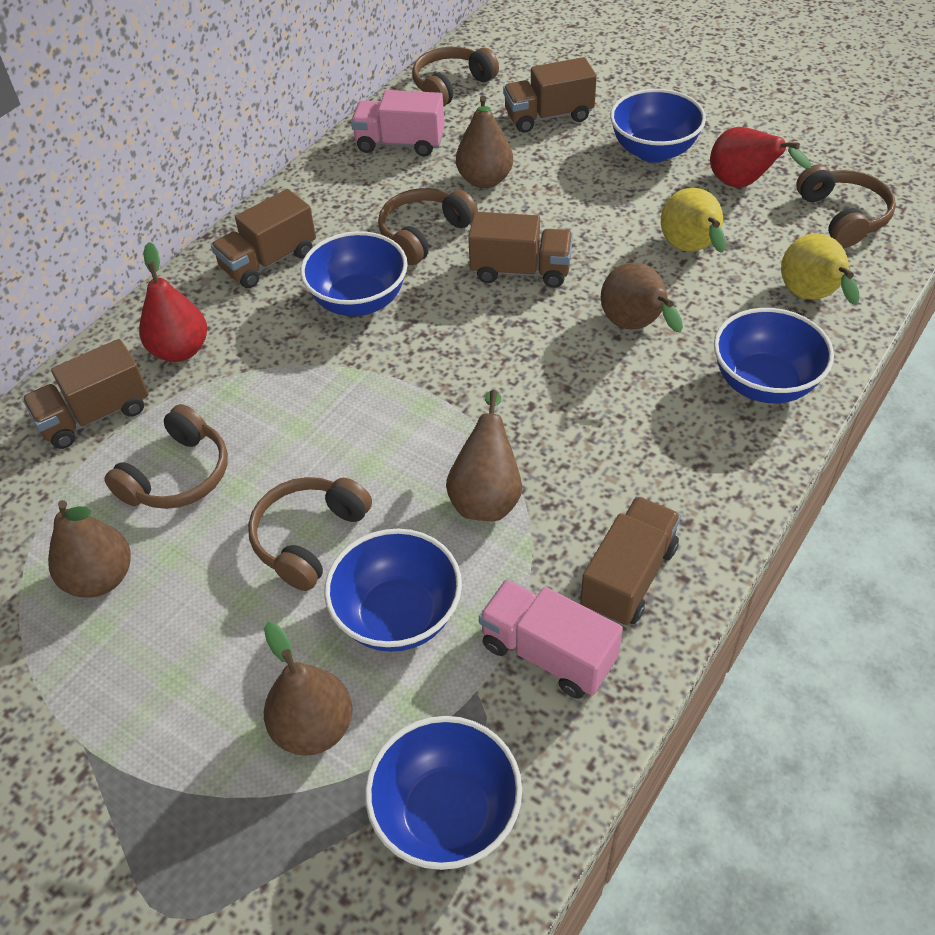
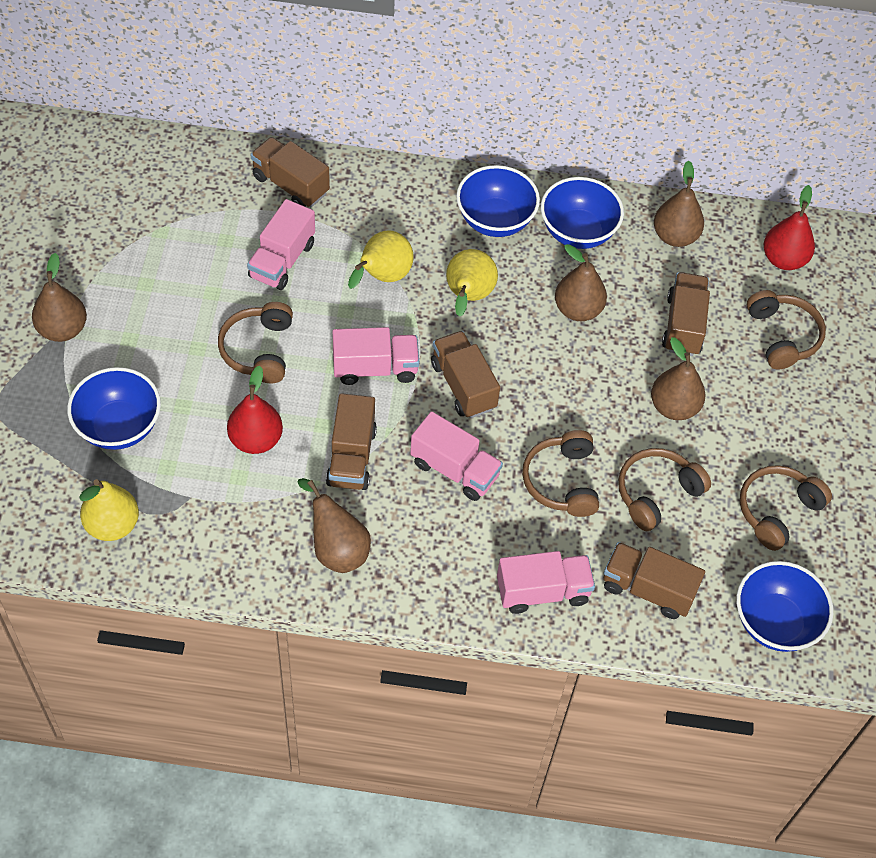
blue bowl: 5 -> 4
pink truck: 2 -> 4
yellow pear: 2 -> 3

